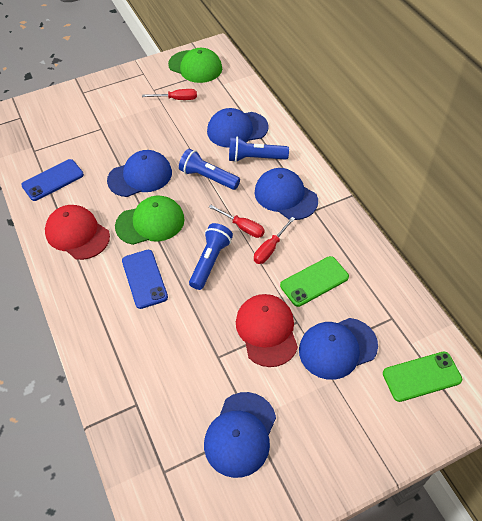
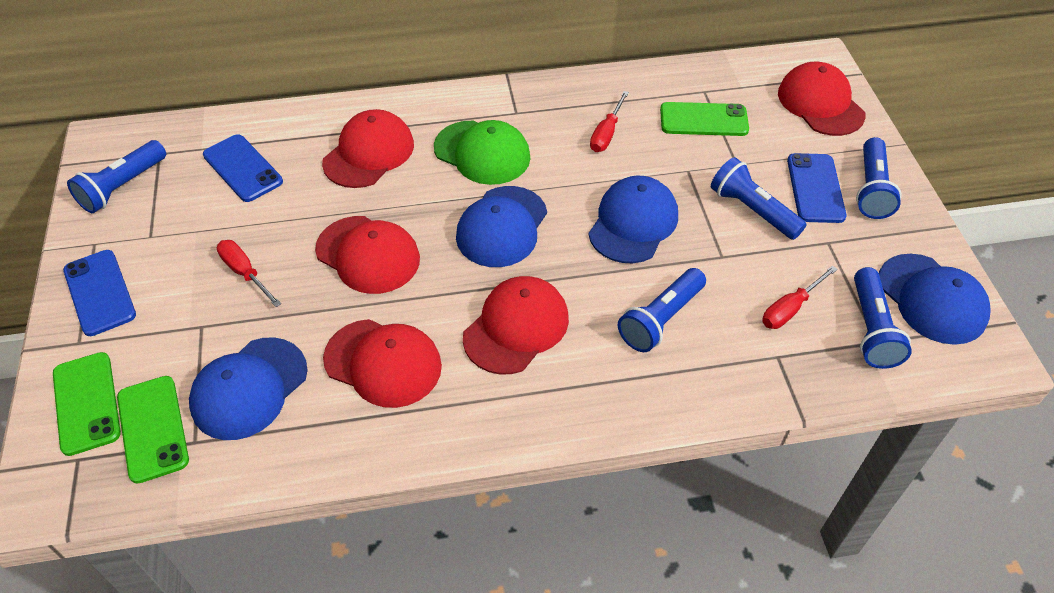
blue cap: 5 -> 4
blue flashlight: 3 -> 5
blue phone: 2 -> 3
green cap: 2 -> 1
green phone: 2 -> 3
red cap: 2 -> 5

